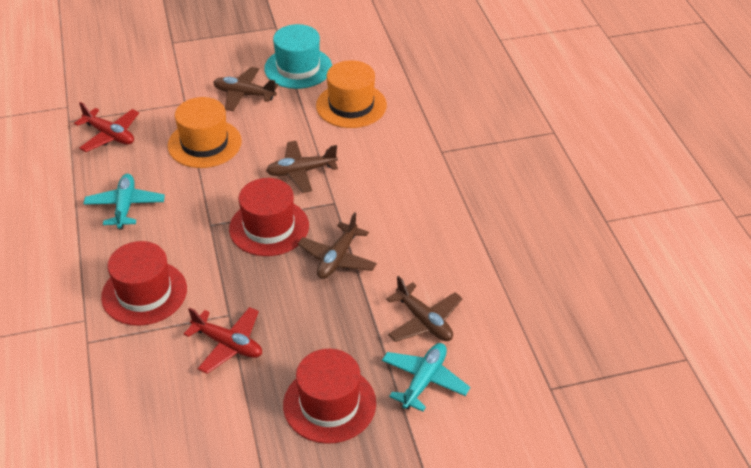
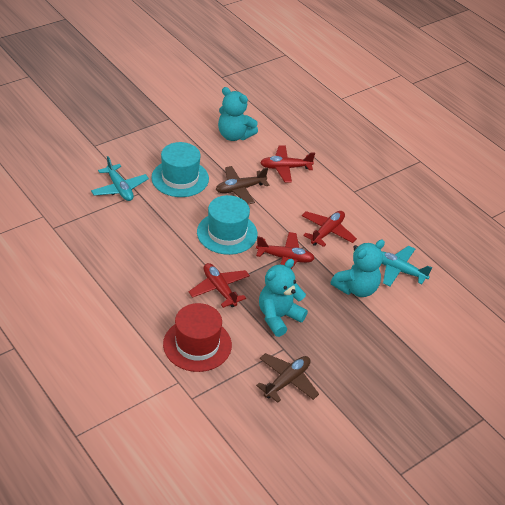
brown plane: 4 -> 2
orange hat: 2 -> 0
red hat: 3 -> 1
red plane: 2 -> 4
turquoise hat: 1 -> 2
turquoise teddy bear: 0 -> 3

